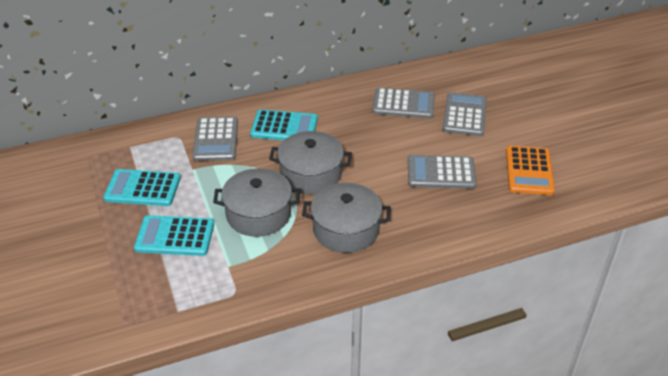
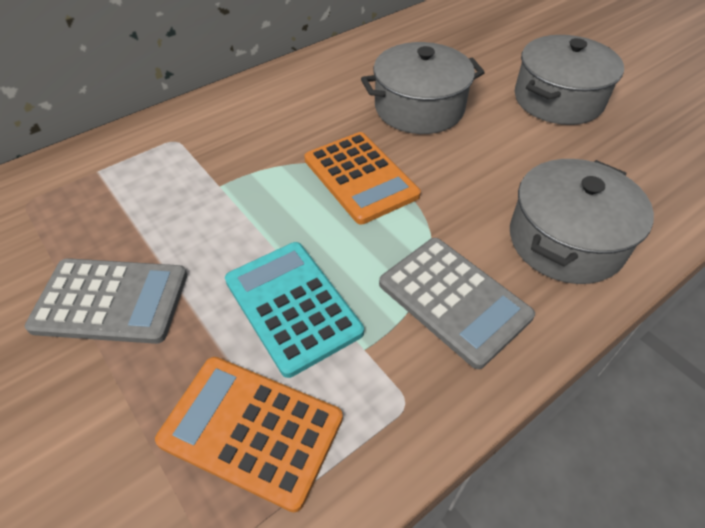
grey calculator: 4 -> 2
orange calculator: 1 -> 2
turquoise calculator: 3 -> 1

